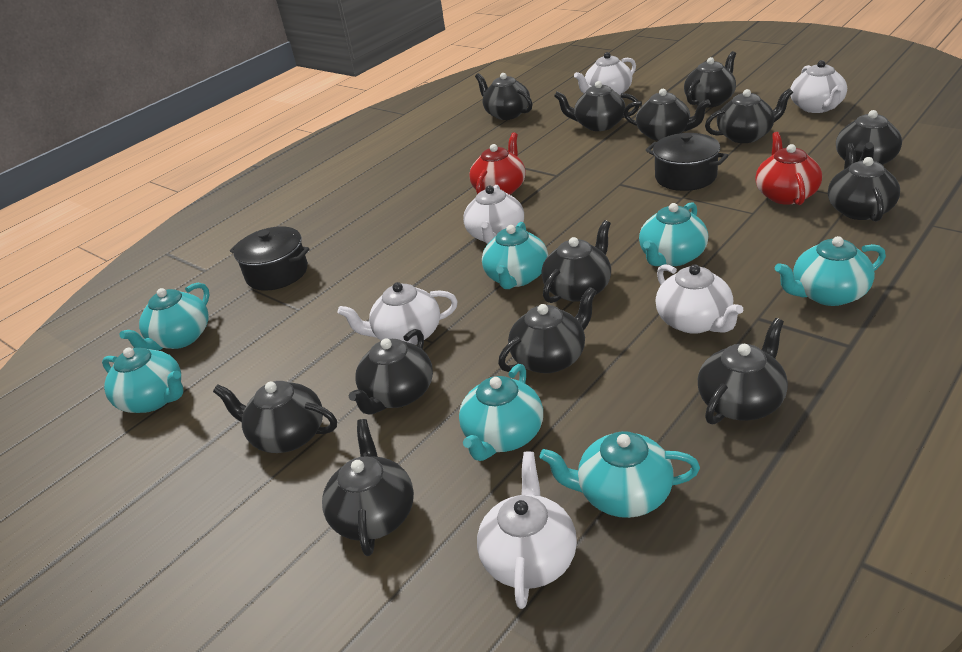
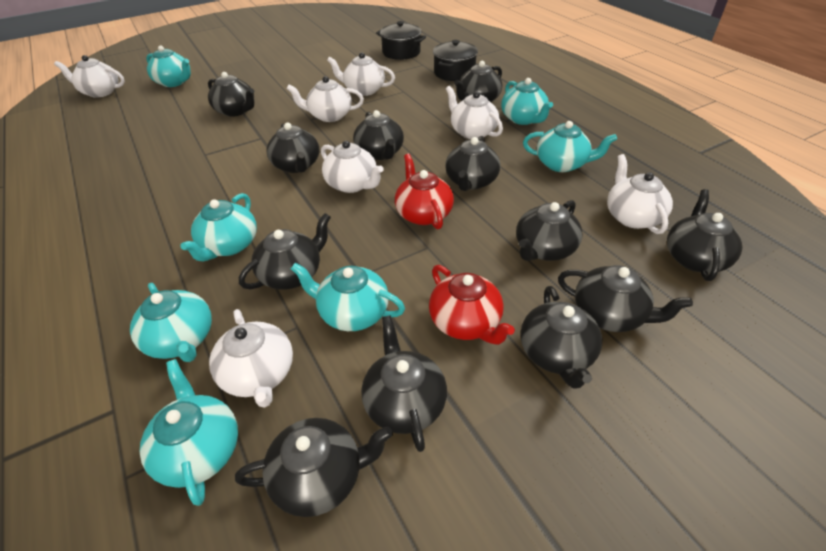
black teapot: 13 -> 12
white teapot: 6 -> 7

